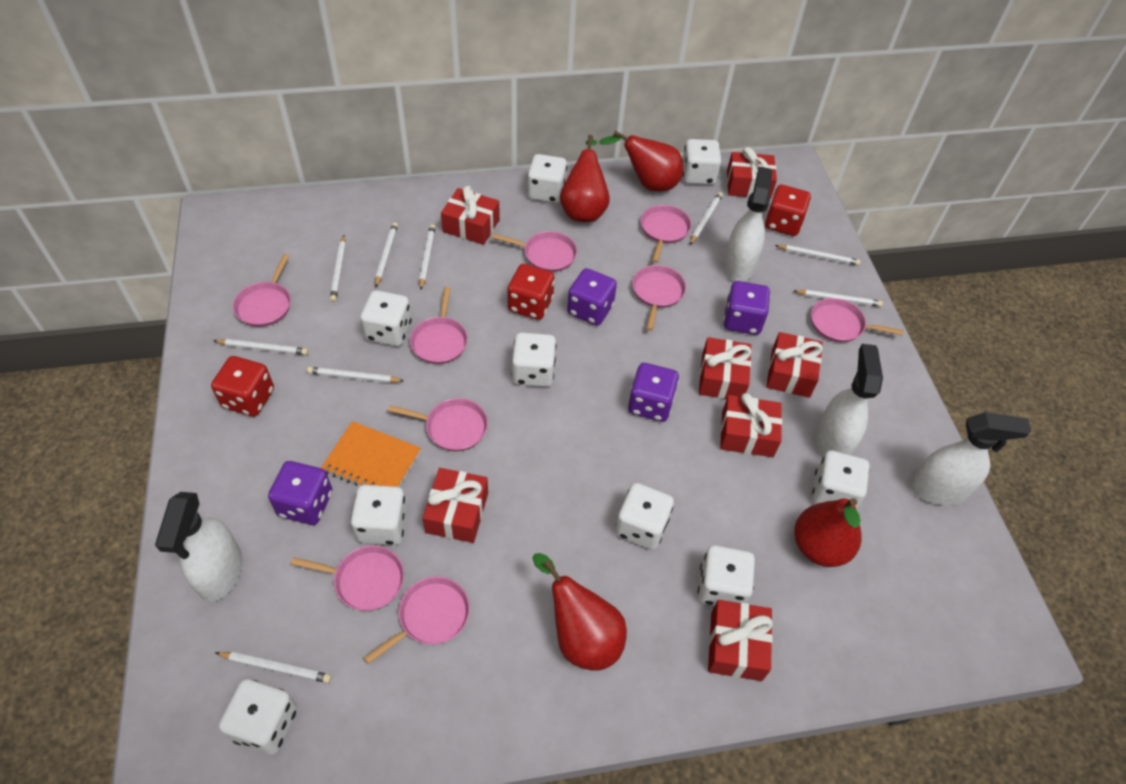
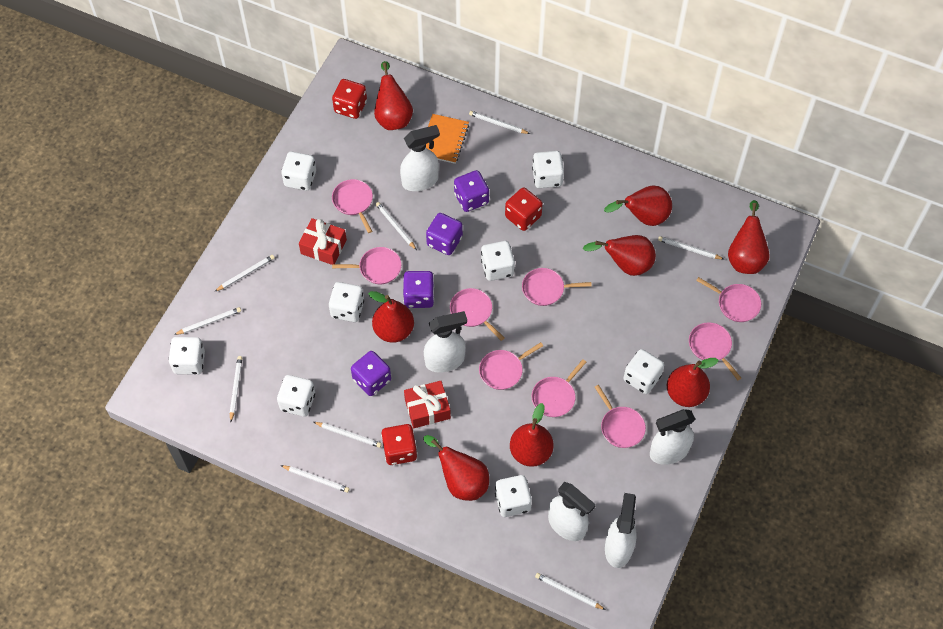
red gift: 7 -> 2
red pear: 4 -> 8
white dice: 9 -> 8
white spray bottle: 4 -> 5

